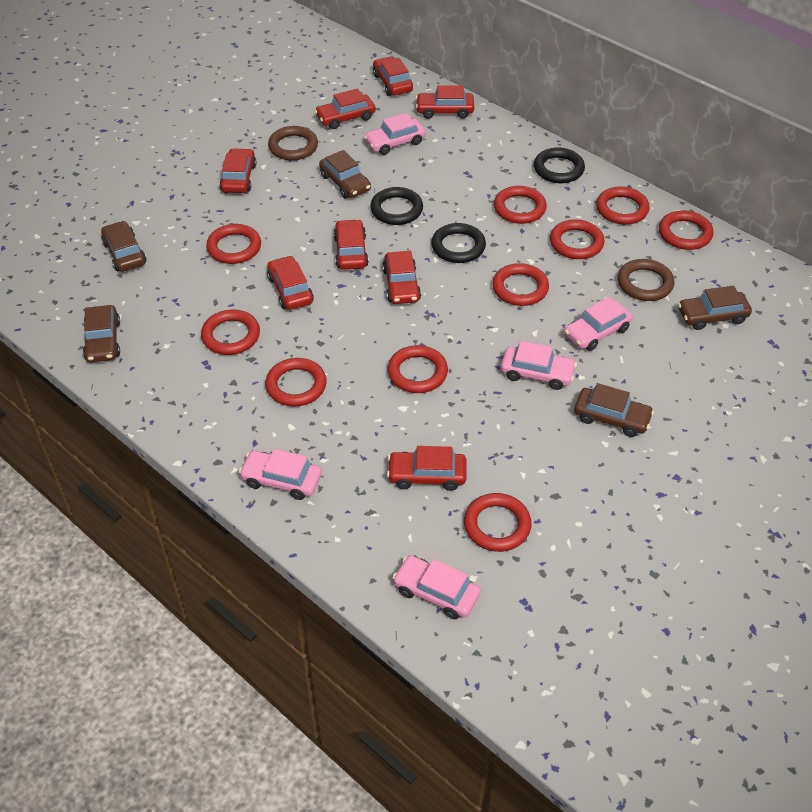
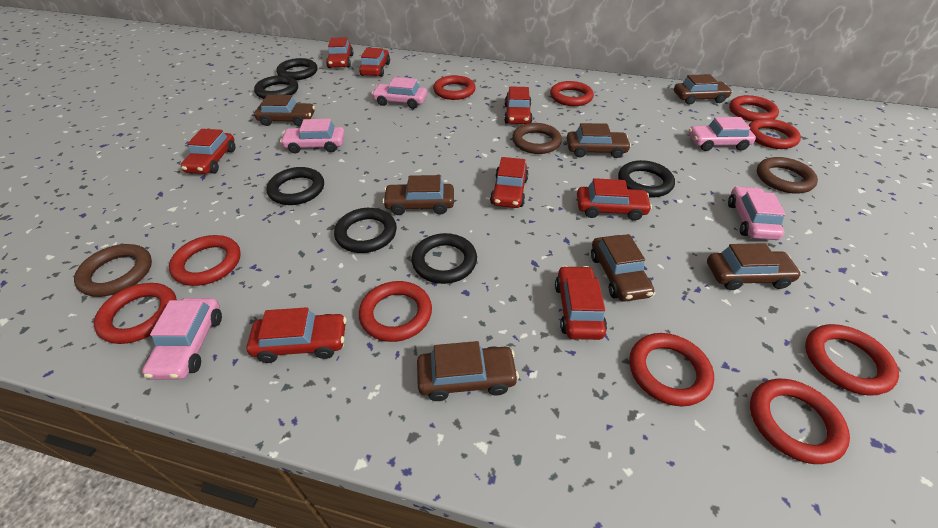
black ring: 3 -> 6
brown car: 5 -> 7
brown ring: 2 -> 3

